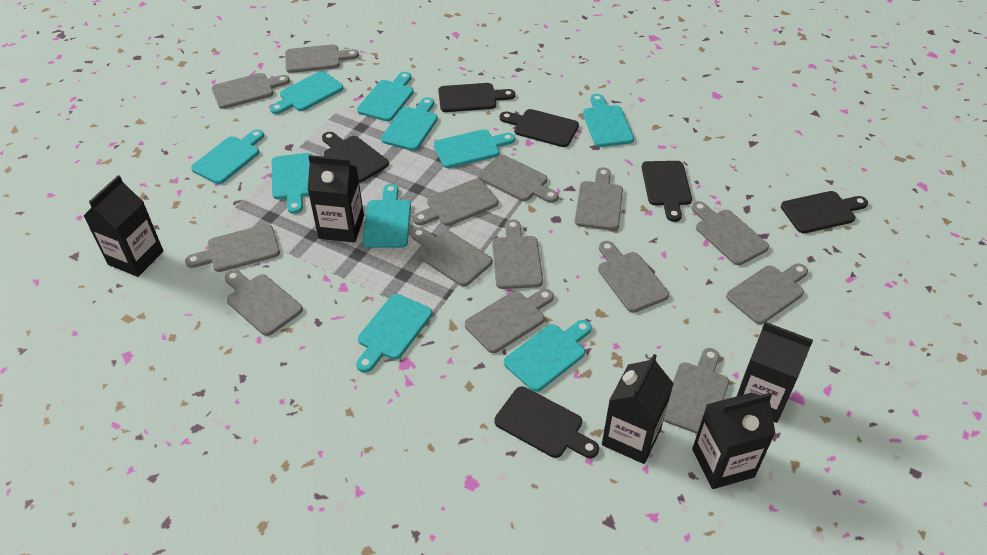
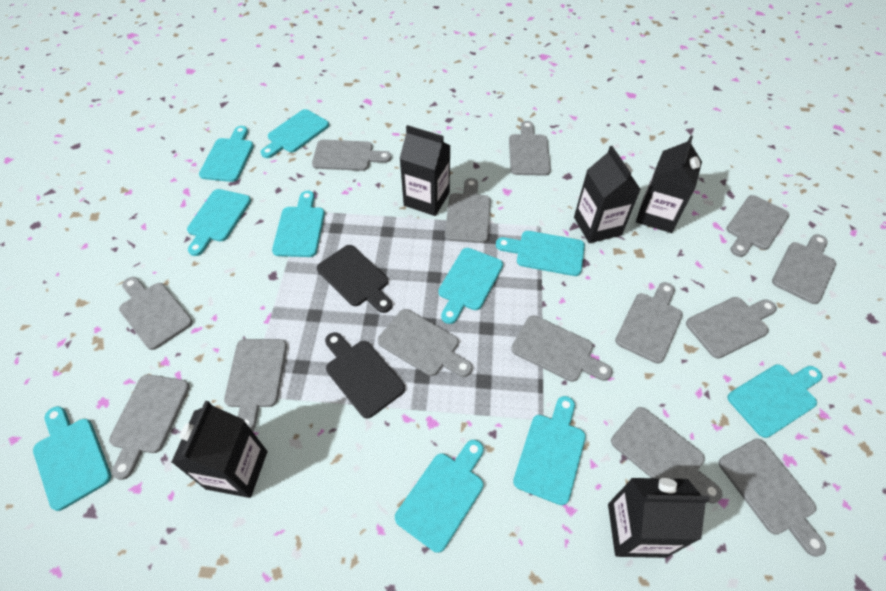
black cutting board: 6 -> 2

